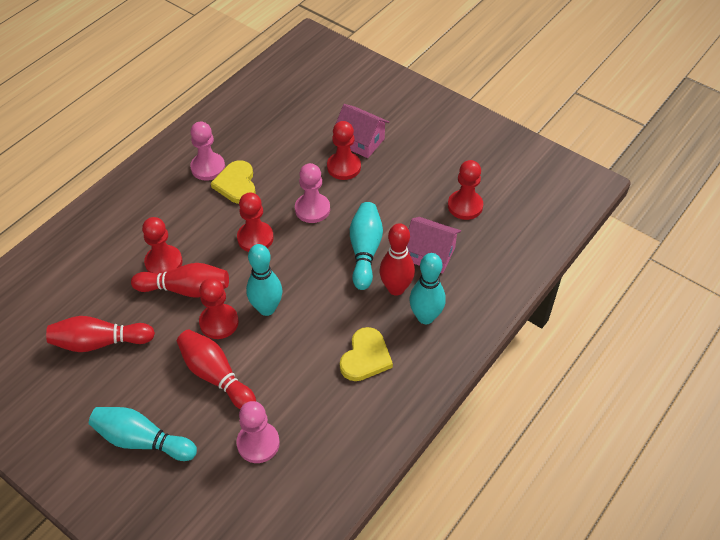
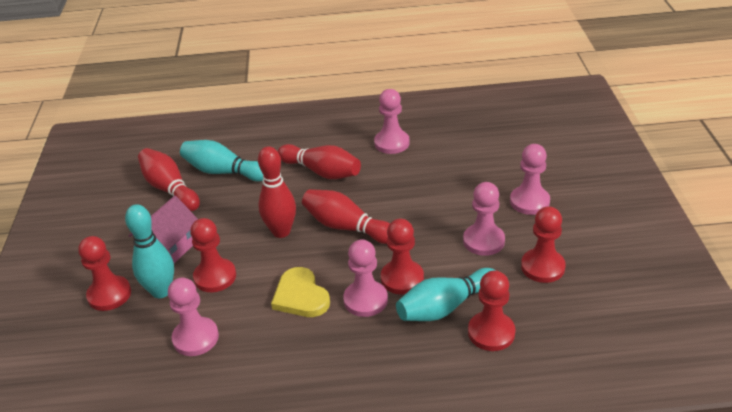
pink house: 2 -> 1
pink pawn: 3 -> 5
turquoise bowling pin: 4 -> 3
yellow heart: 2 -> 1

